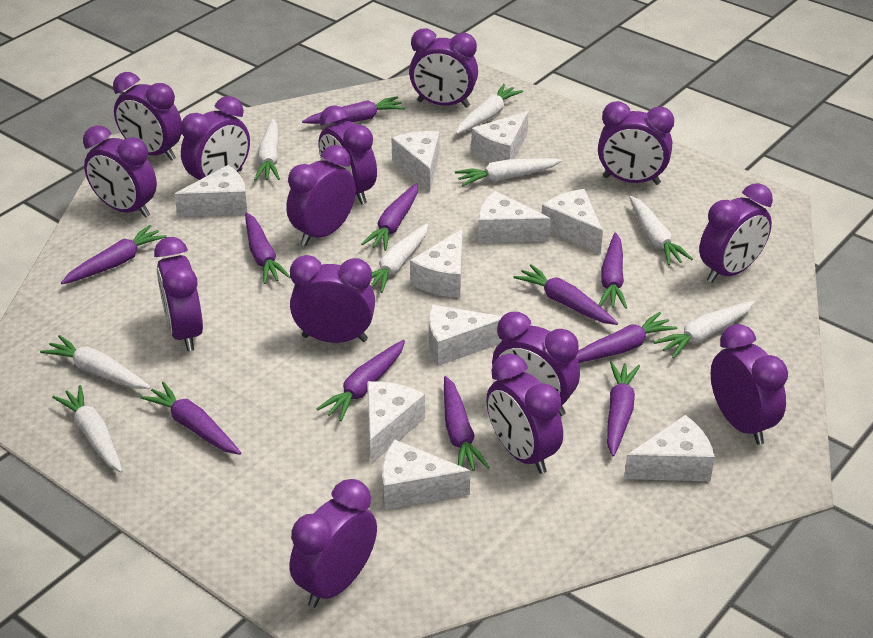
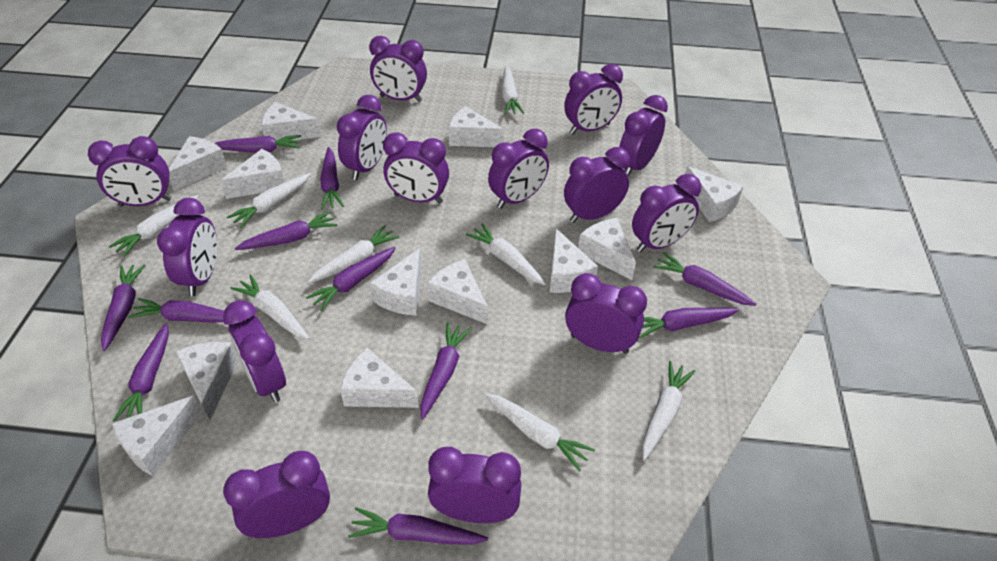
white cheese: 10 -> 12

